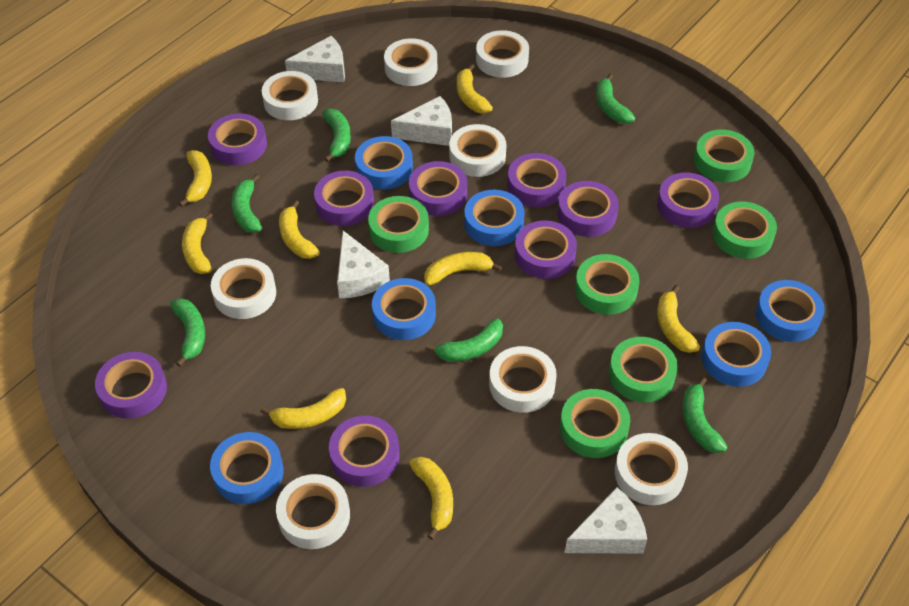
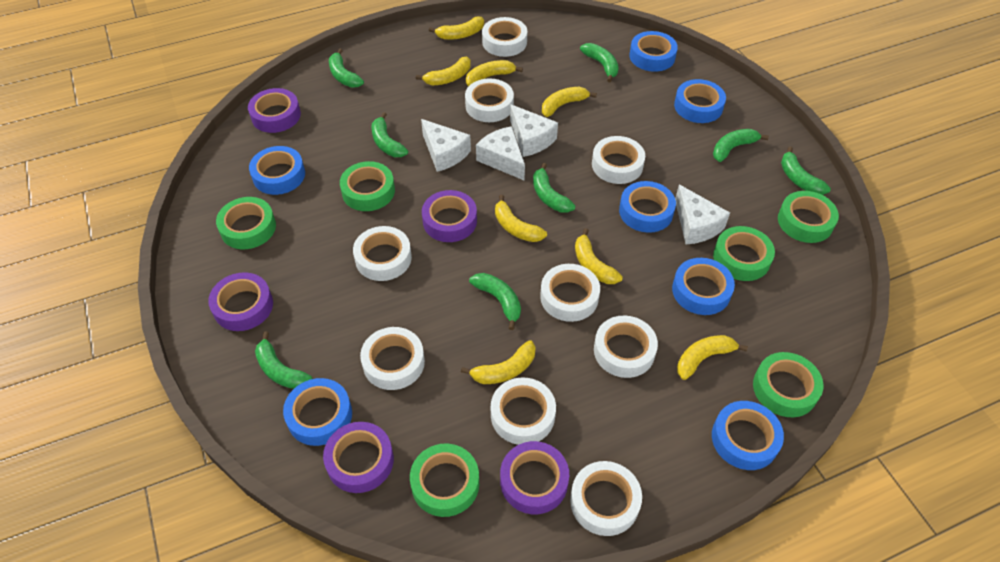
blue tape: 6 -> 7
green banana: 6 -> 8
purple tape: 9 -> 5
white tape: 8 -> 9

